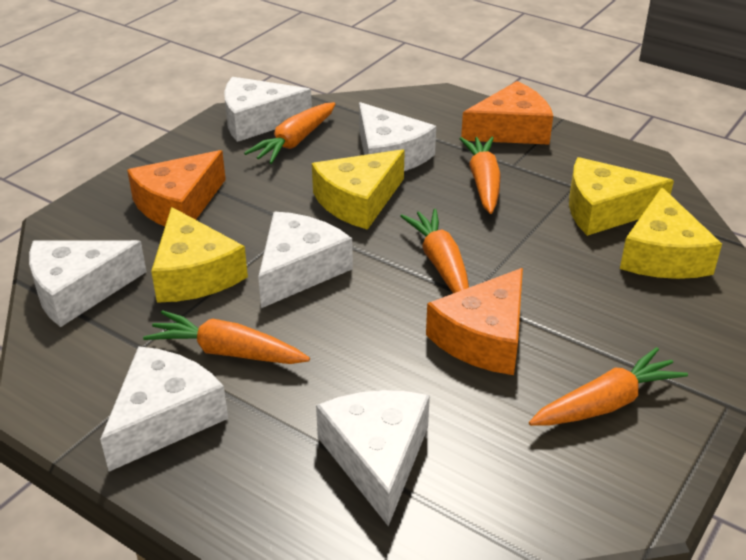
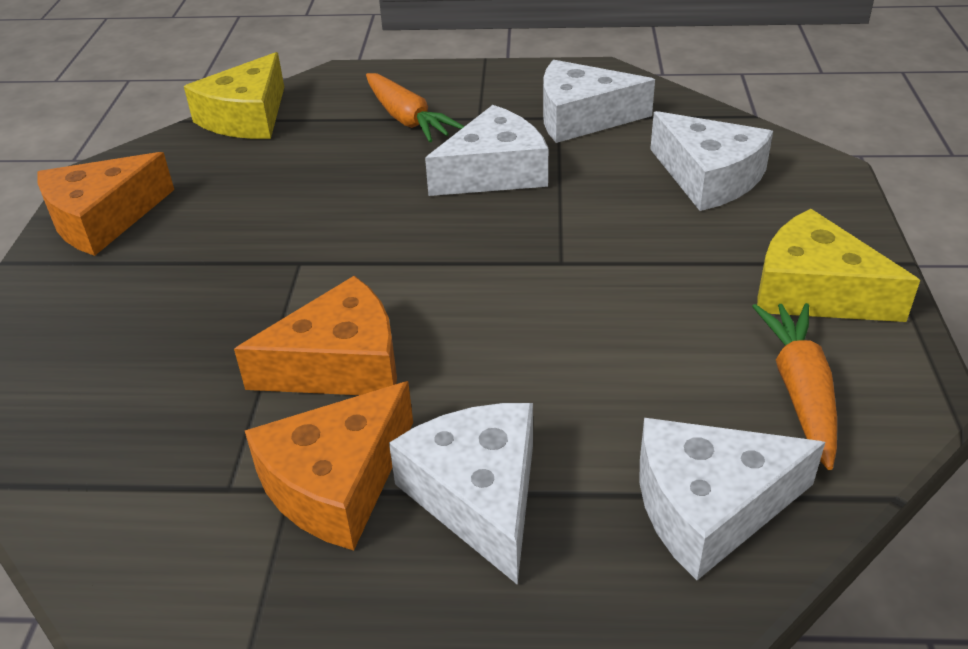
orange carrot: 5 -> 2
white cheese: 6 -> 5
yellow cheese: 4 -> 2

